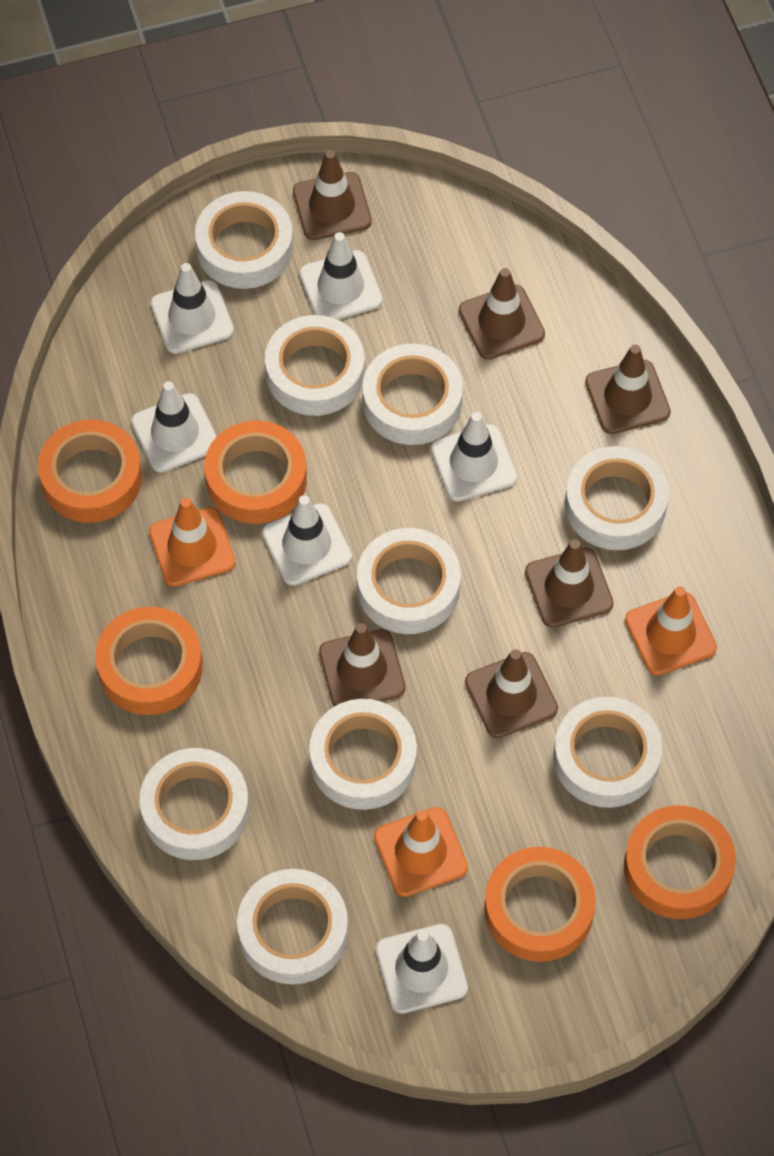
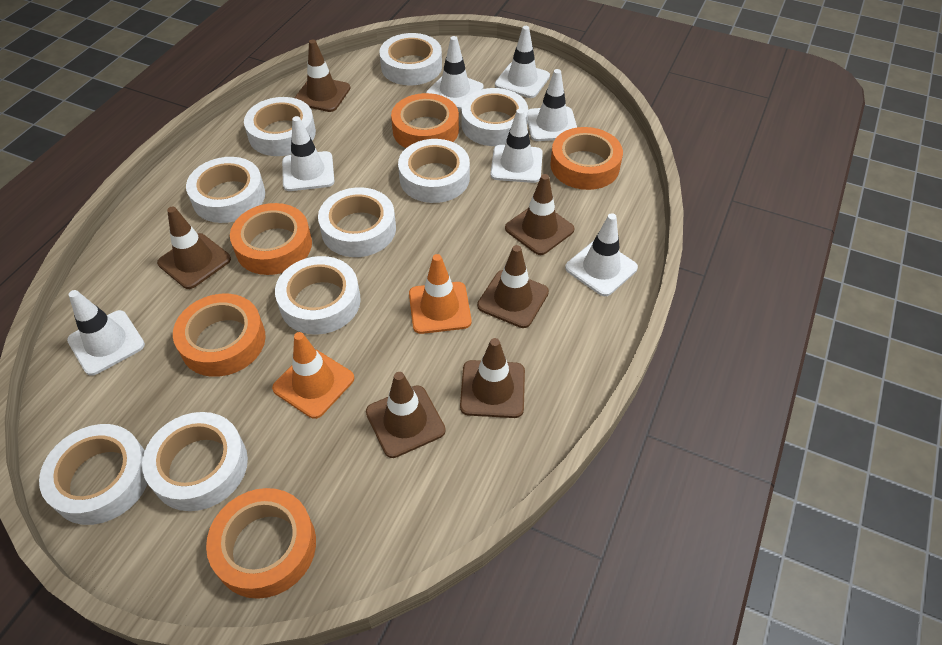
orange traffic cone: 3 -> 2
white traffic cone: 6 -> 7

